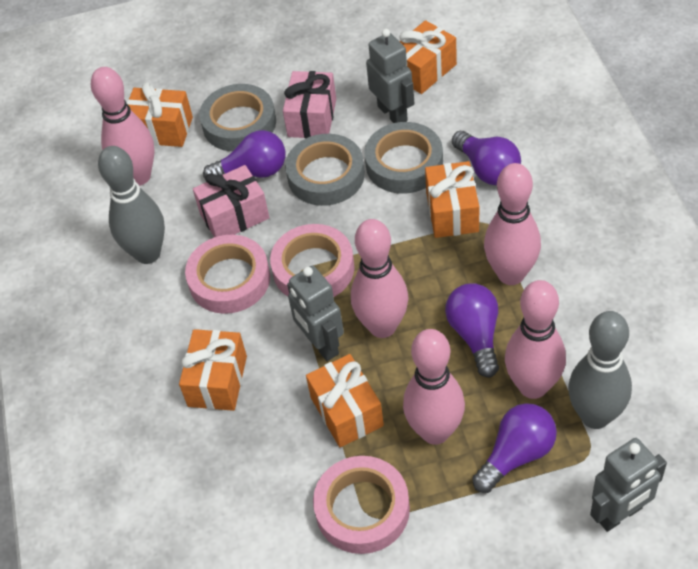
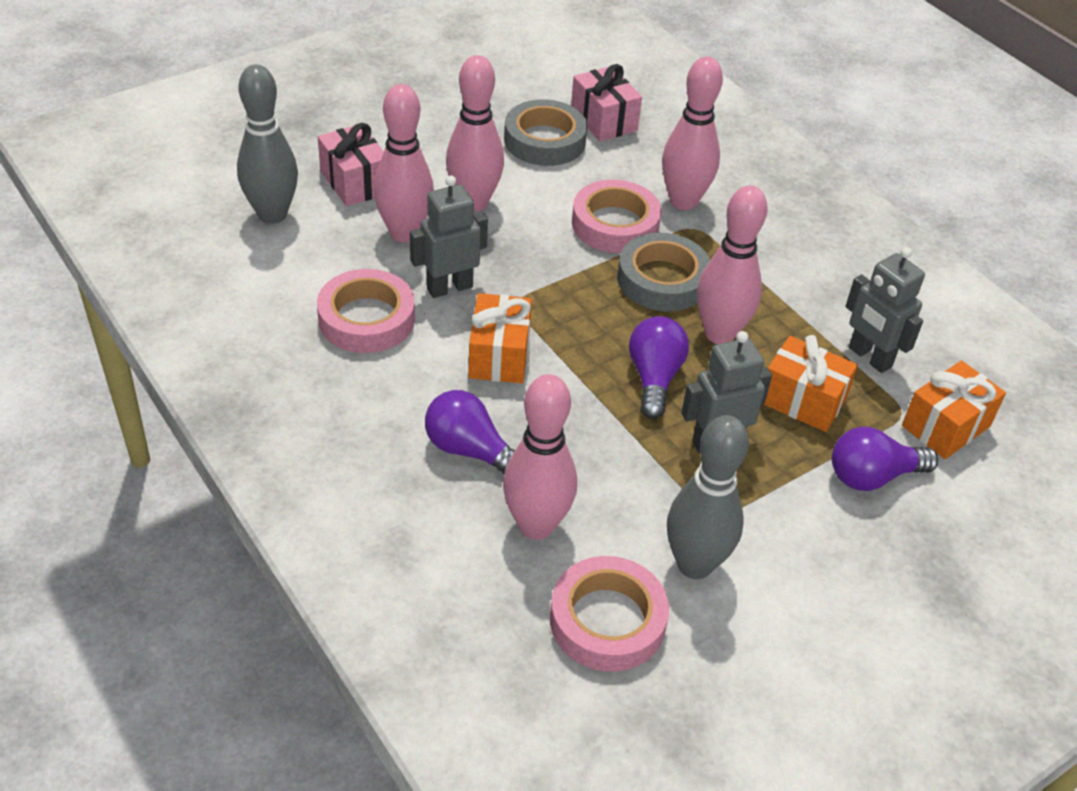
grey tape: 3 -> 2
orange gift: 5 -> 3
purple light bulb: 4 -> 3

